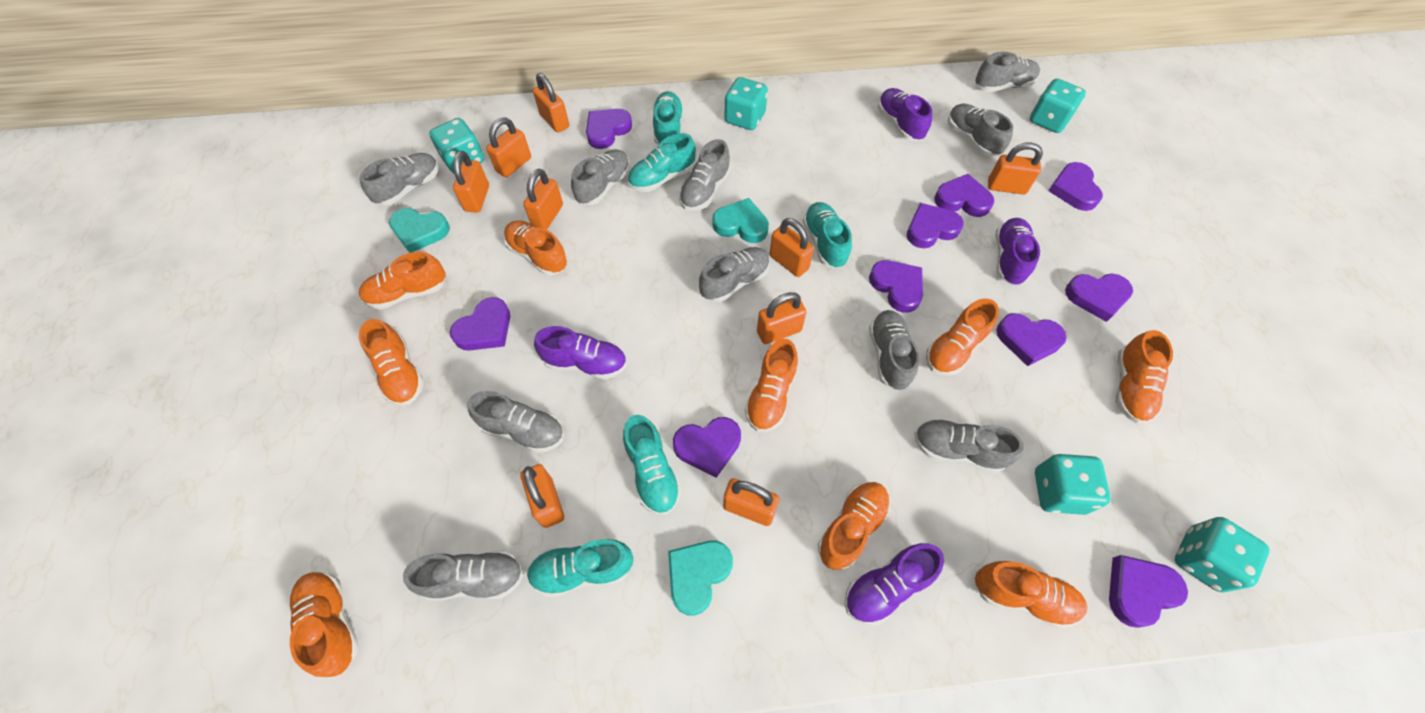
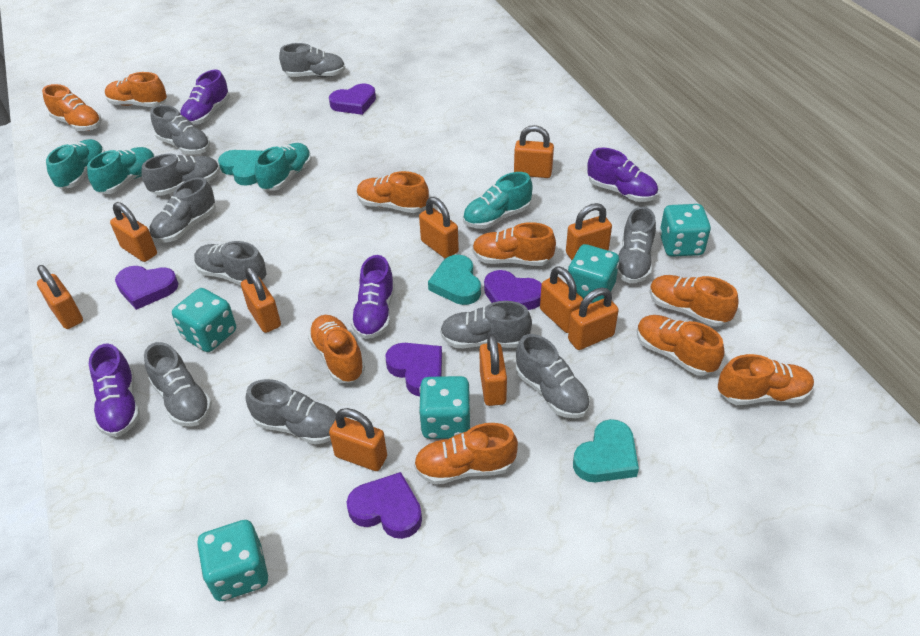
orange padlock: 9 -> 10
purple heart: 10 -> 5
turquoise shoe: 5 -> 4

